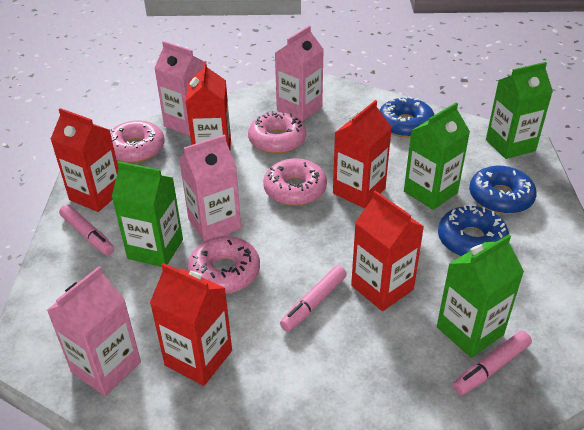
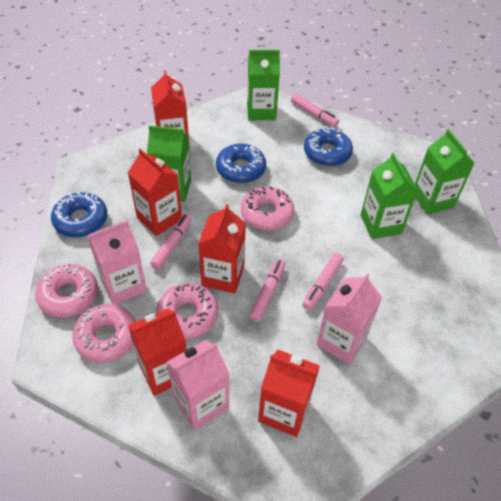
pink carton: 4 -> 3
pink marker: 3 -> 4

